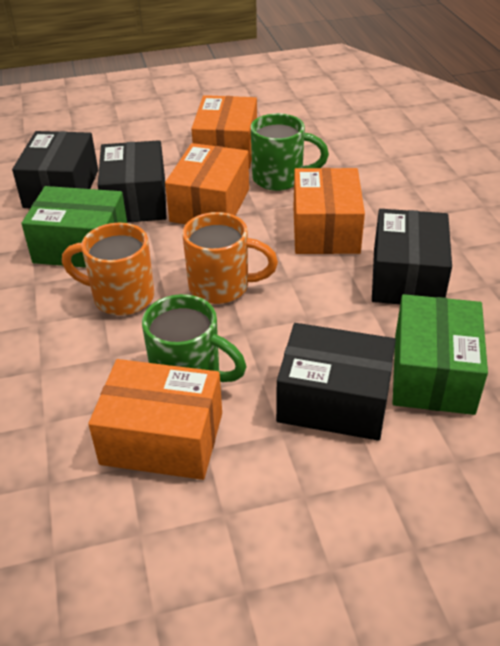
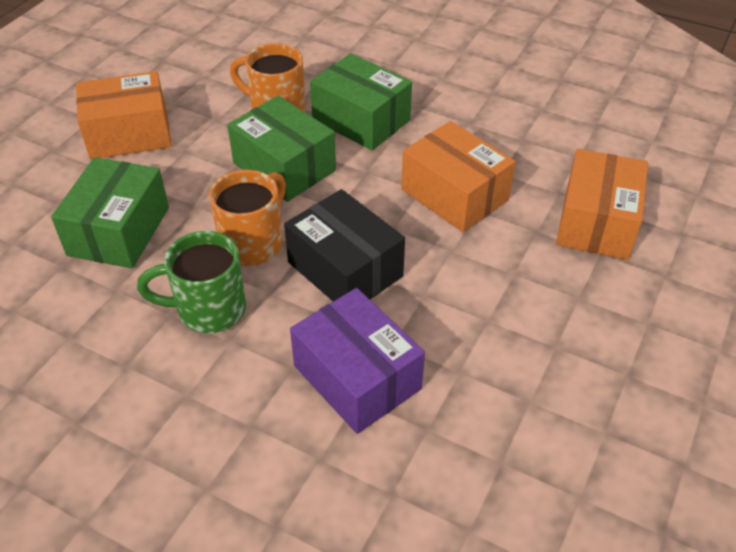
black box: 4 -> 1
green box: 2 -> 3
green mug: 2 -> 1
orange box: 4 -> 3
purple box: 0 -> 1

